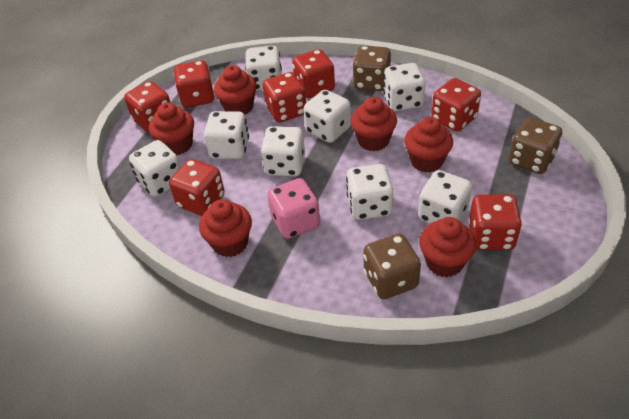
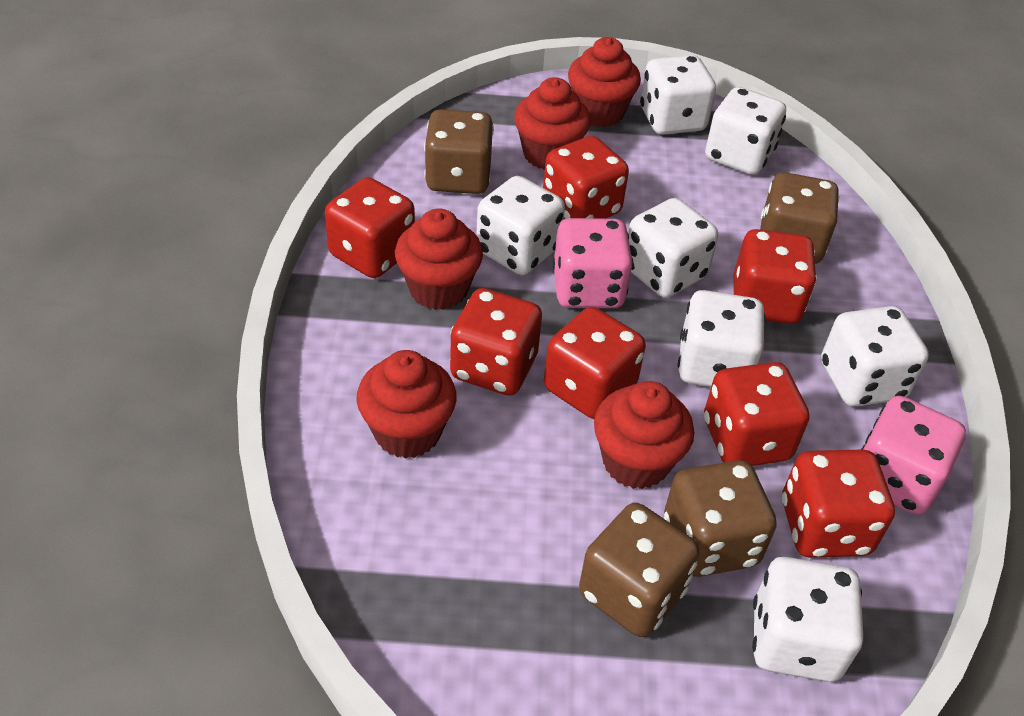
brown dice: 3 -> 4
pink dice: 1 -> 2
red cupcake: 6 -> 5
white dice: 8 -> 7

